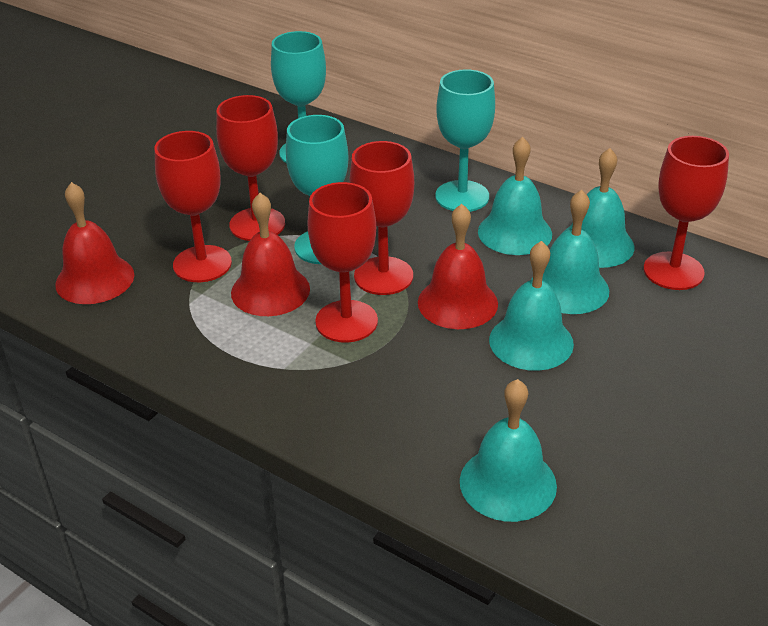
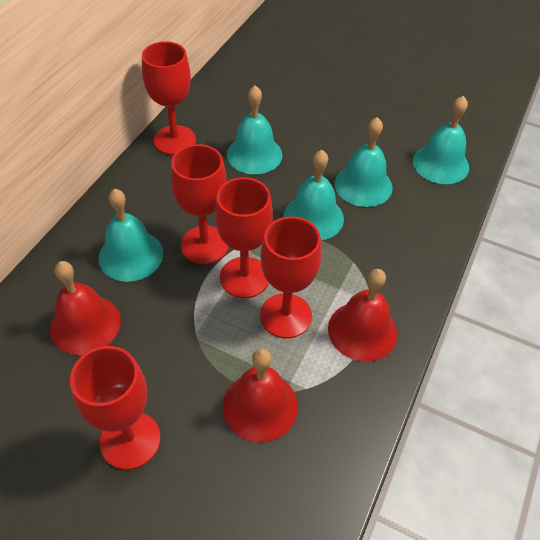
turquoise goblet: 3 -> 0

